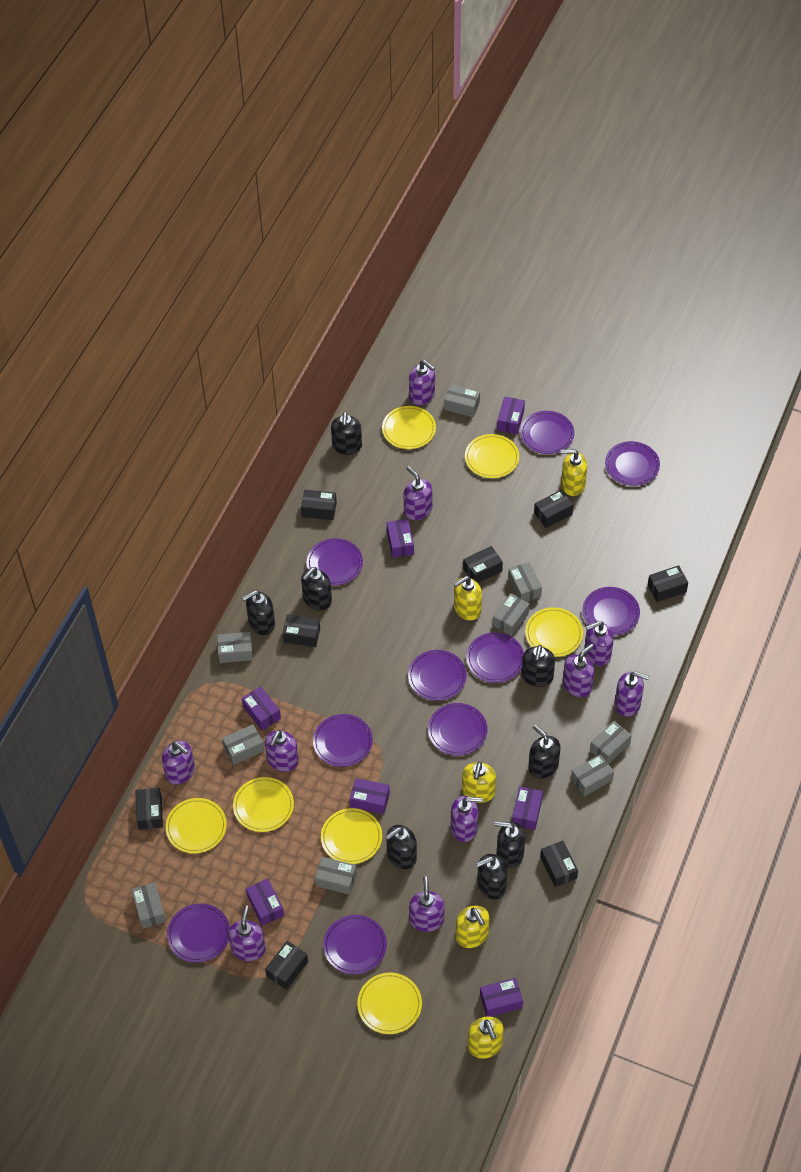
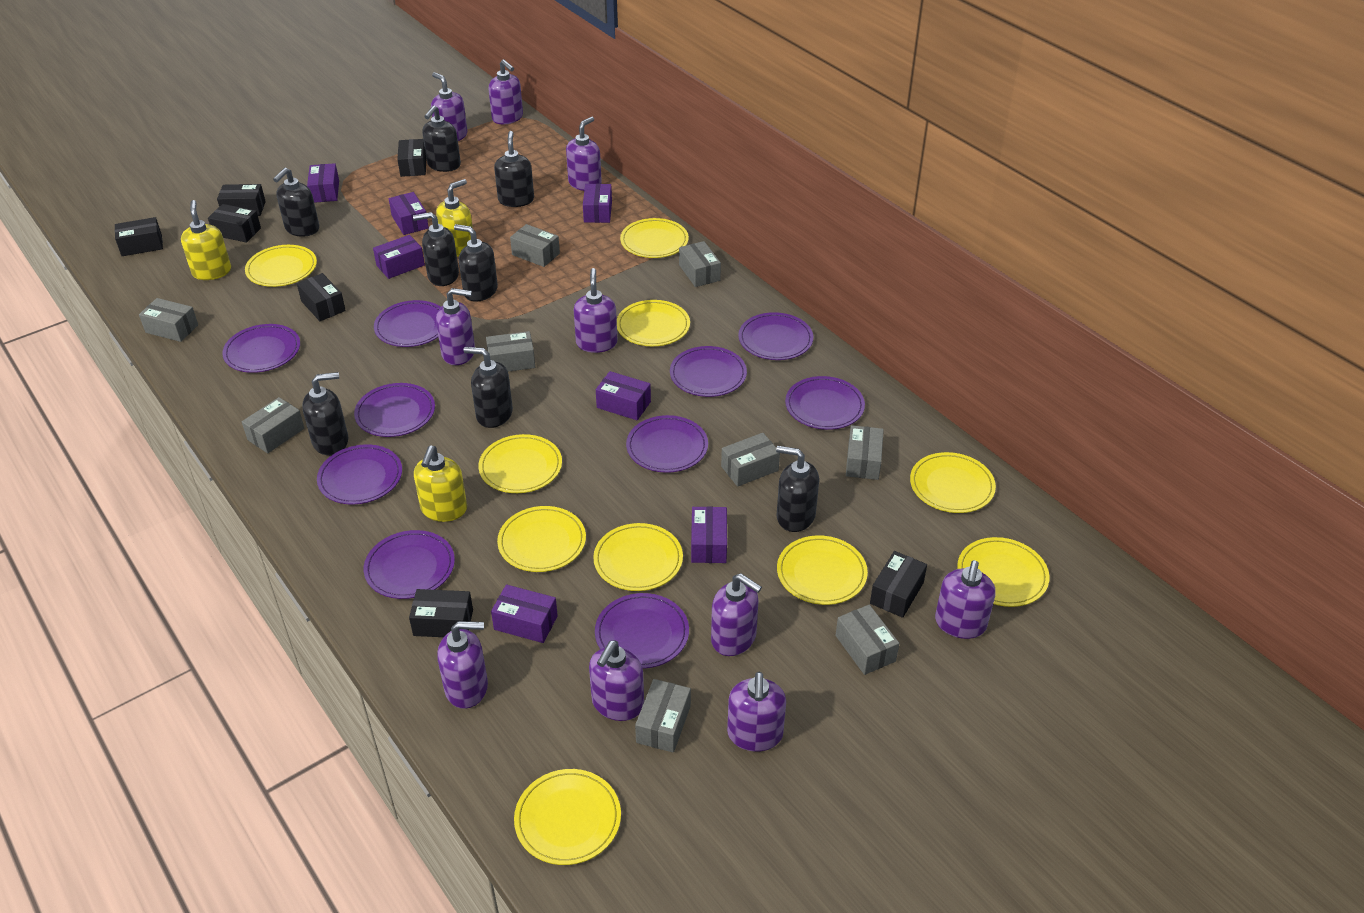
black box: 8 -> 7
yellow plate: 7 -> 10
yellow soap dispenser: 5 -> 3

